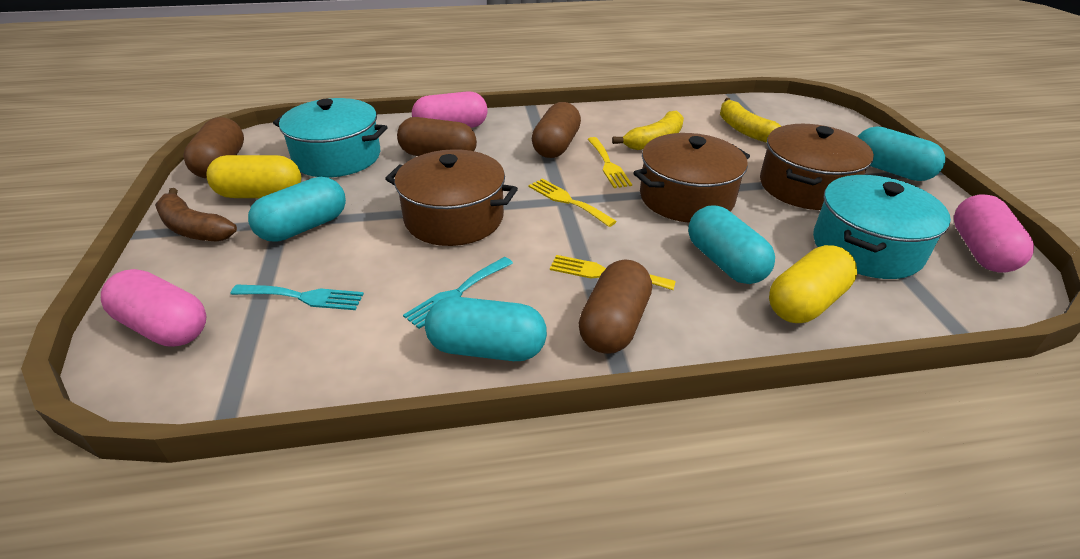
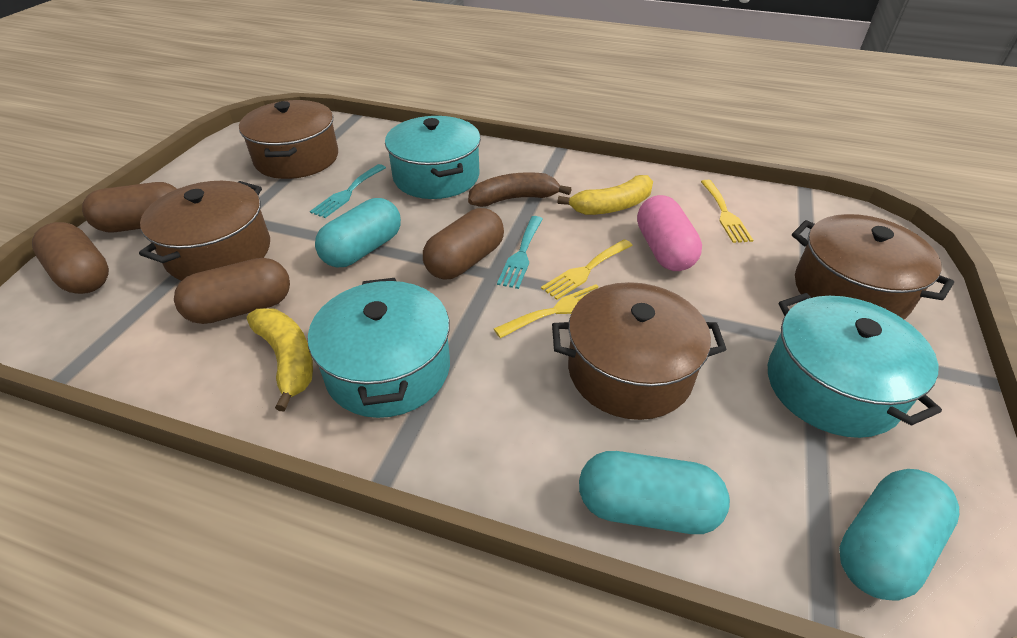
brown pot: 3 -> 4
pink capsule: 3 -> 1
turquoise capsule: 4 -> 3
turquoise pot: 2 -> 3
yellow capsule: 2 -> 0

